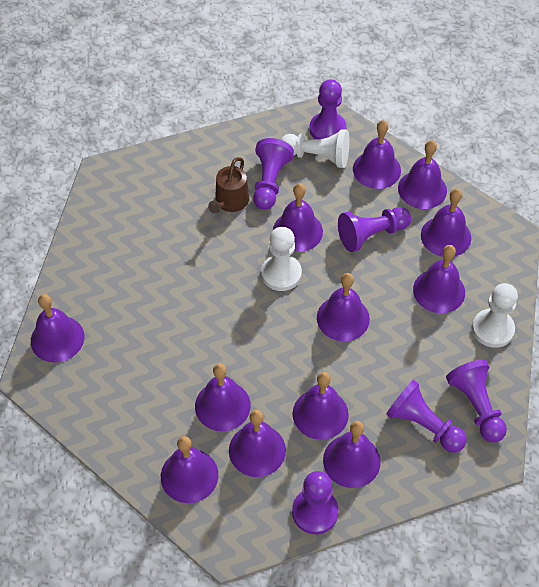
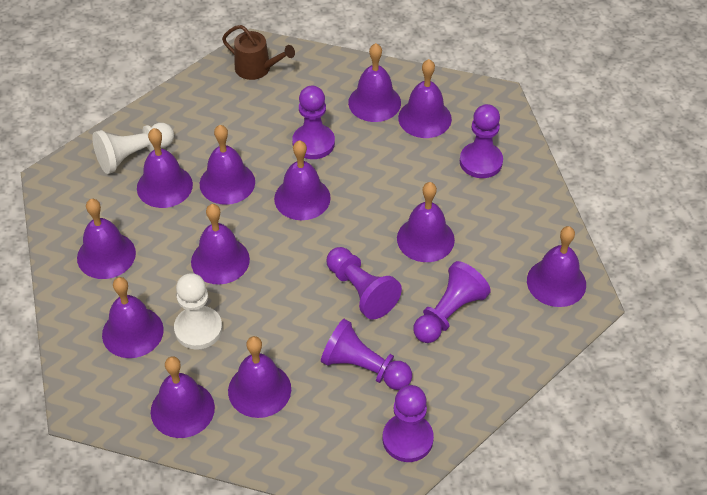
white pawn: 3 -> 2

